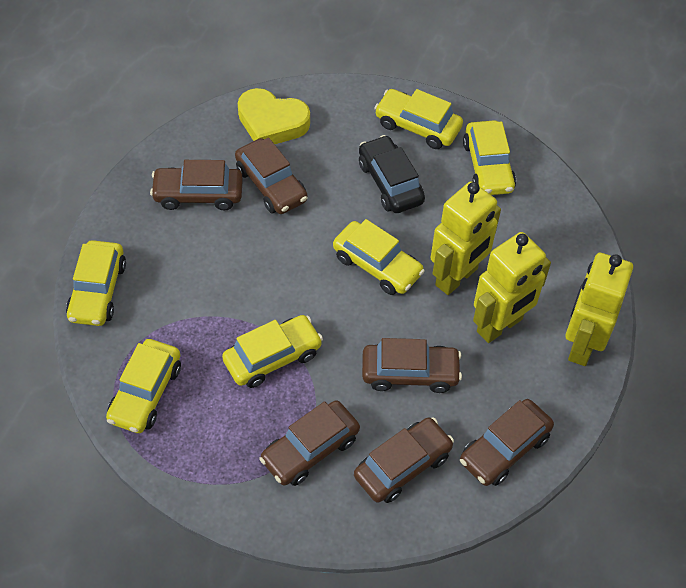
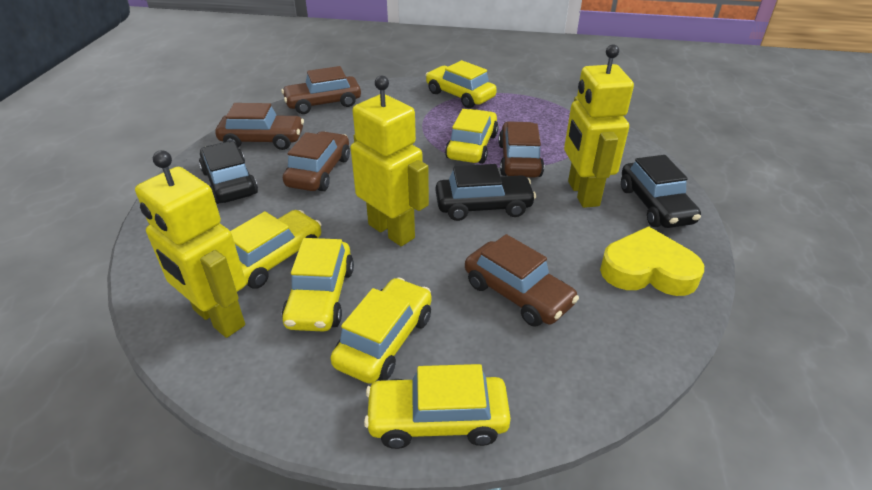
black car: 1 -> 3
brown car: 6 -> 5

